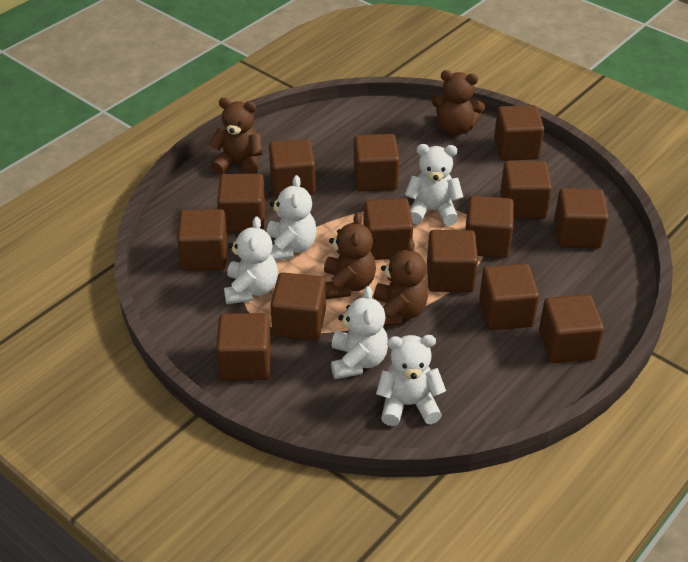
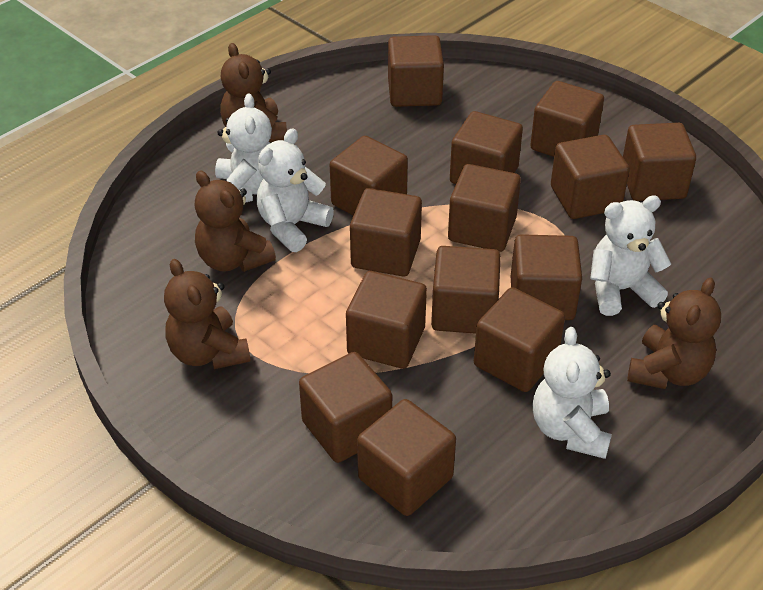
white teddy bear: 5 -> 4

